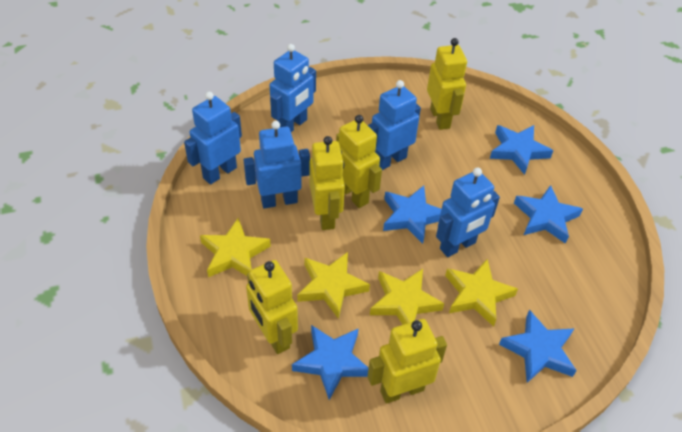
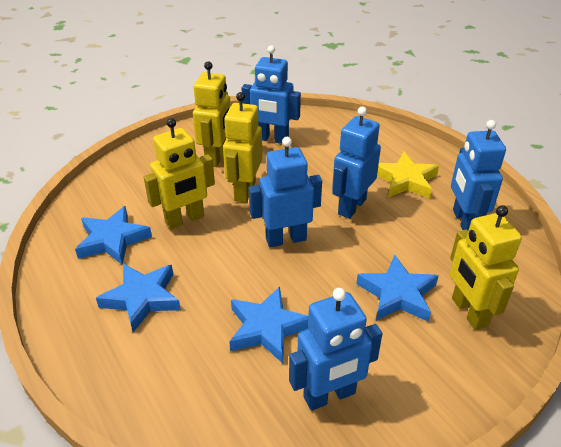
blue star: 5 -> 4
yellow robot: 5 -> 4
yellow star: 4 -> 1

